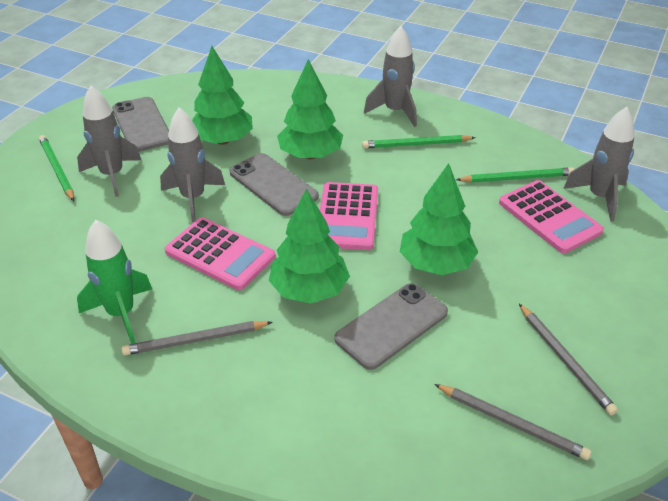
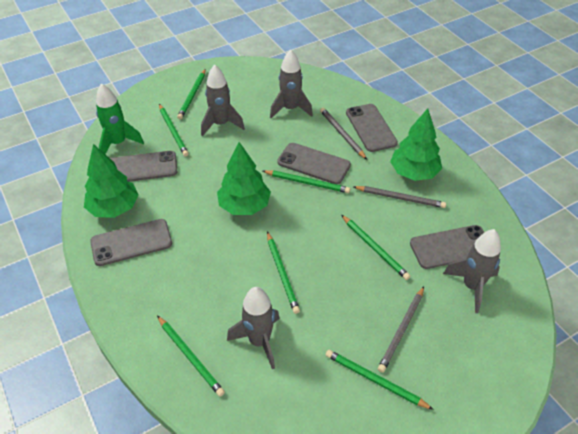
green pencil: 3 -> 7
green tree: 4 -> 3
grey phone: 3 -> 5
pink calculator: 3 -> 0

